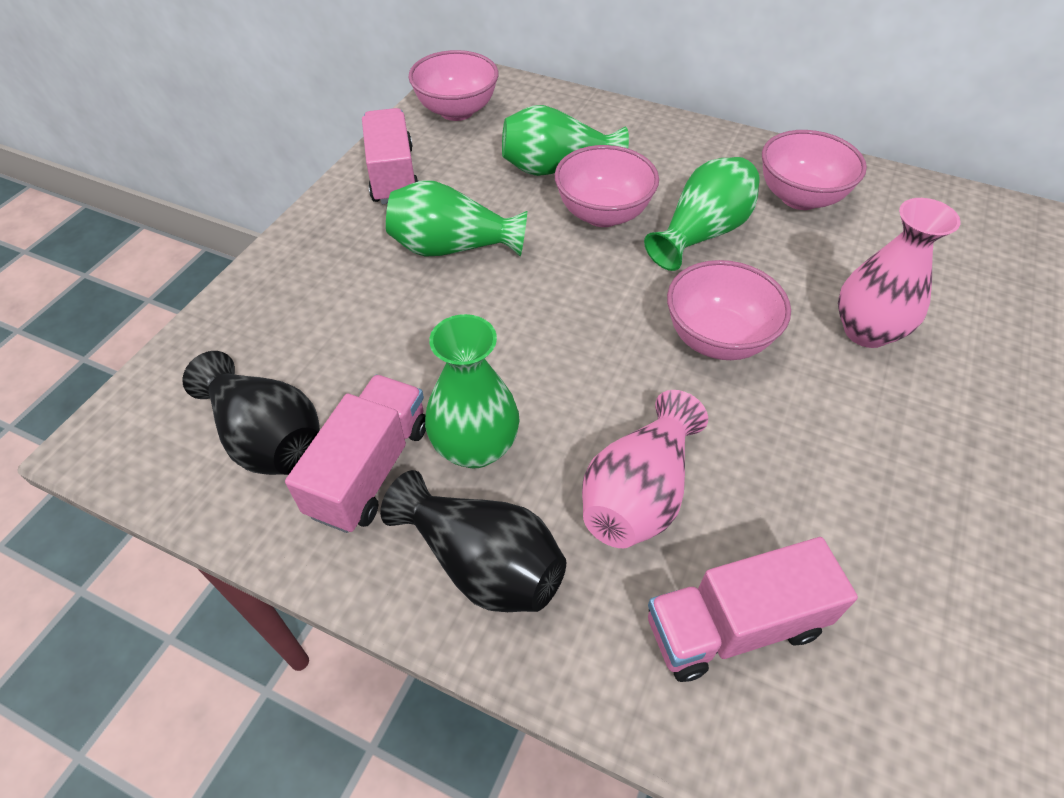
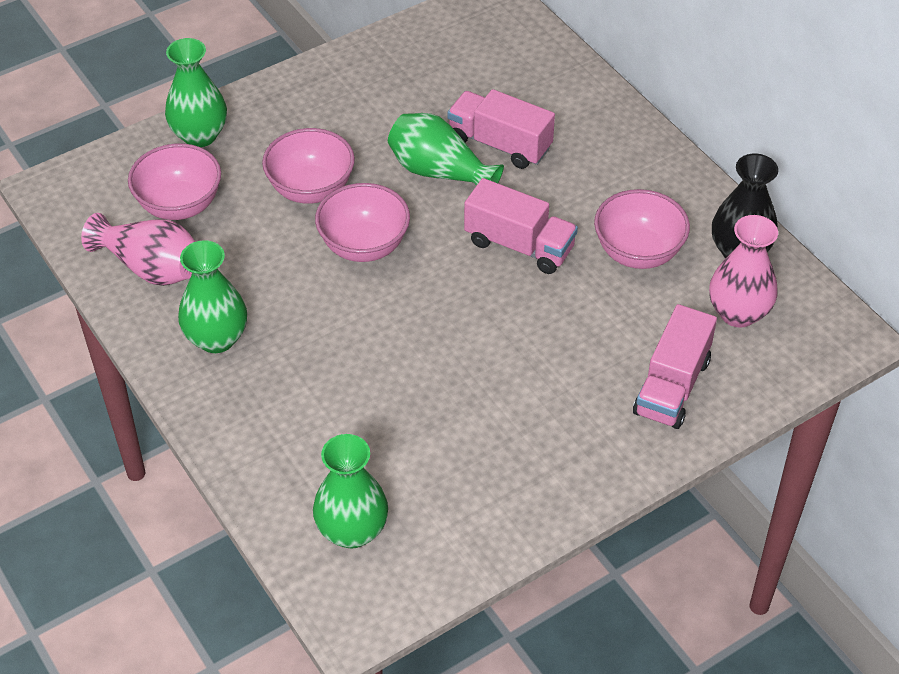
black vase: 2 -> 1

